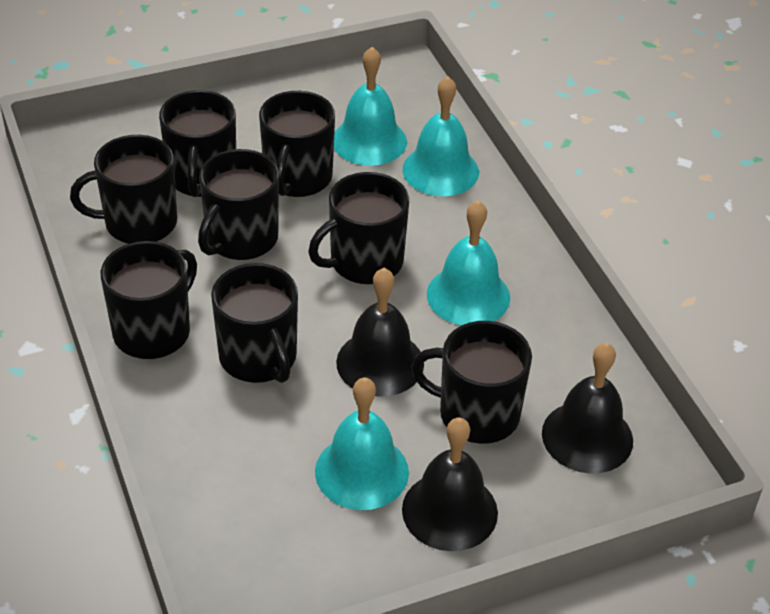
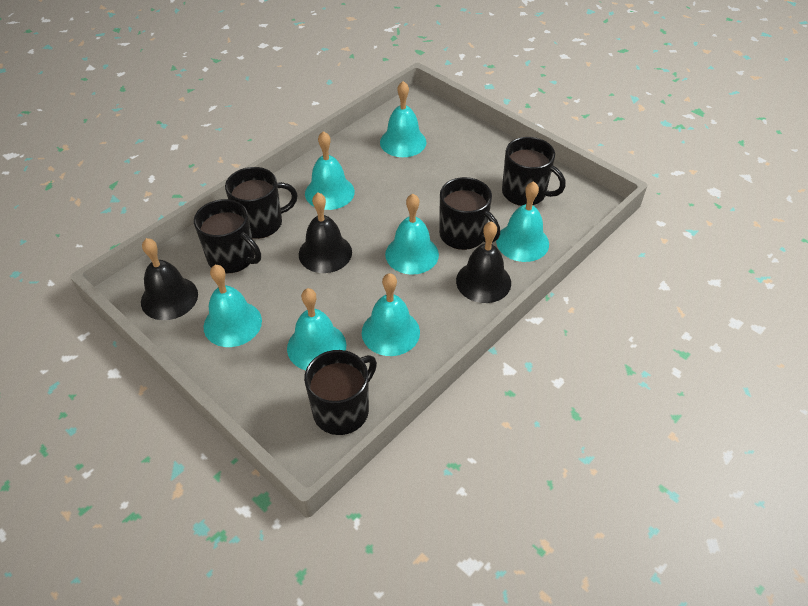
black mug: 8 -> 5
turquoise bell: 4 -> 7

